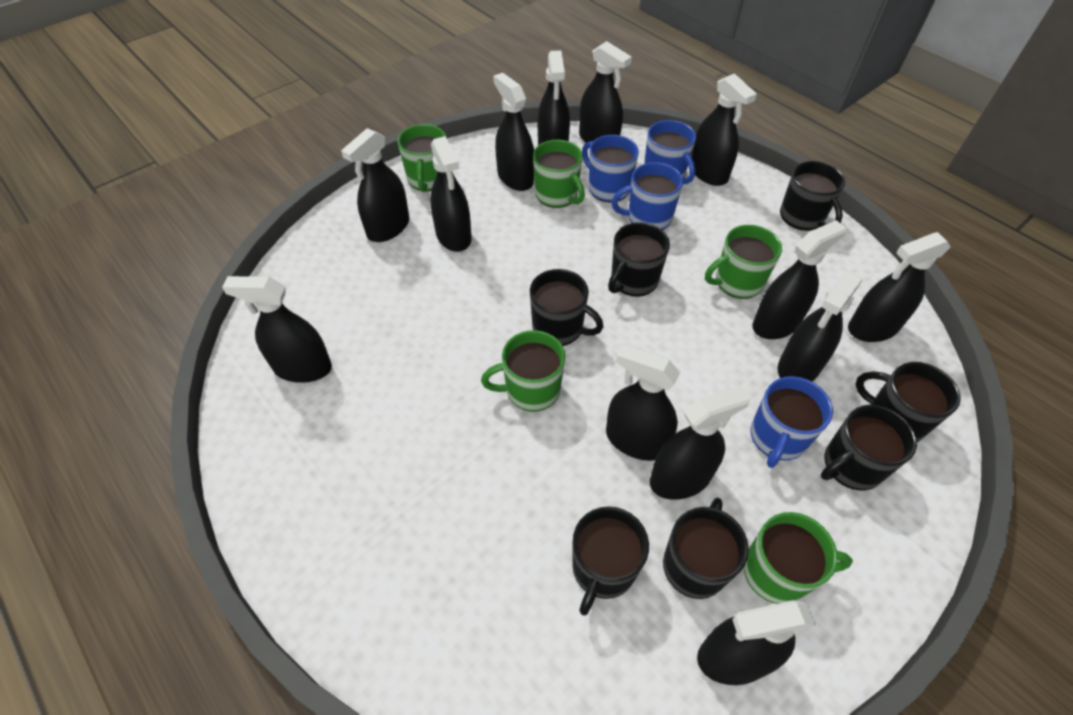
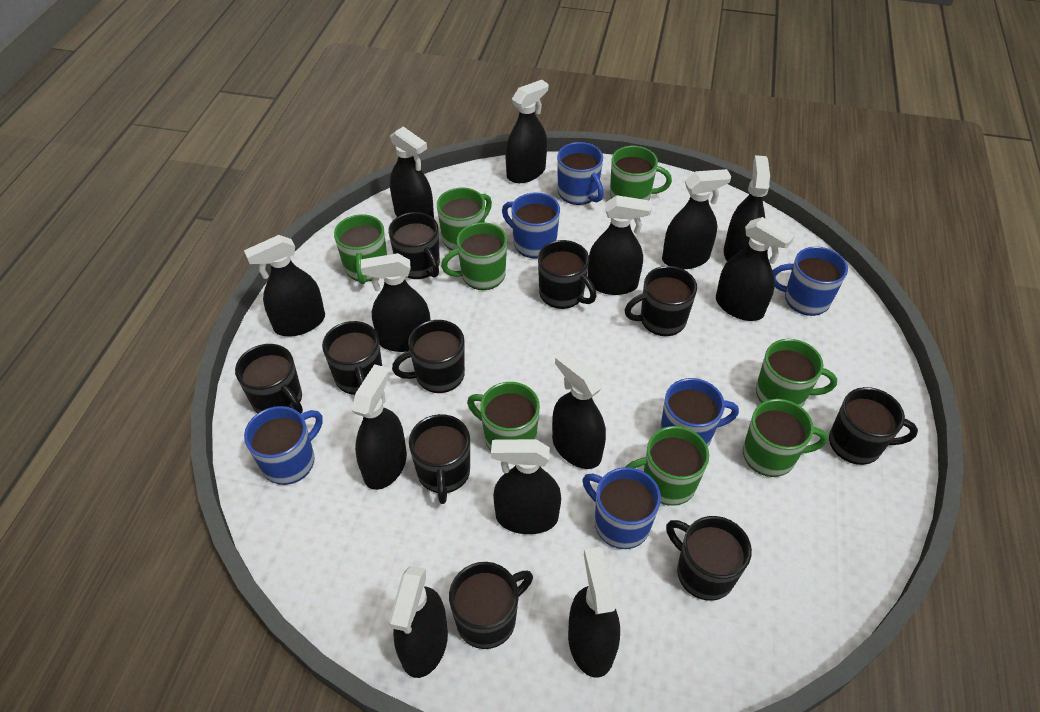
black mug: 7 -> 10
blue mug: 4 -> 6
green mug: 5 -> 8

